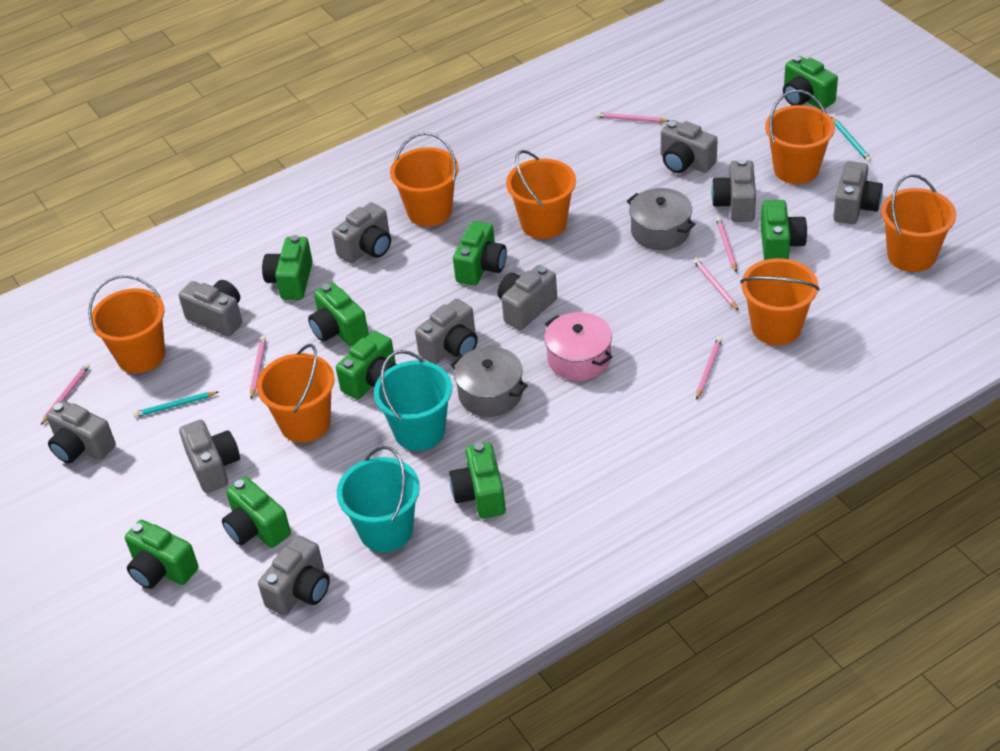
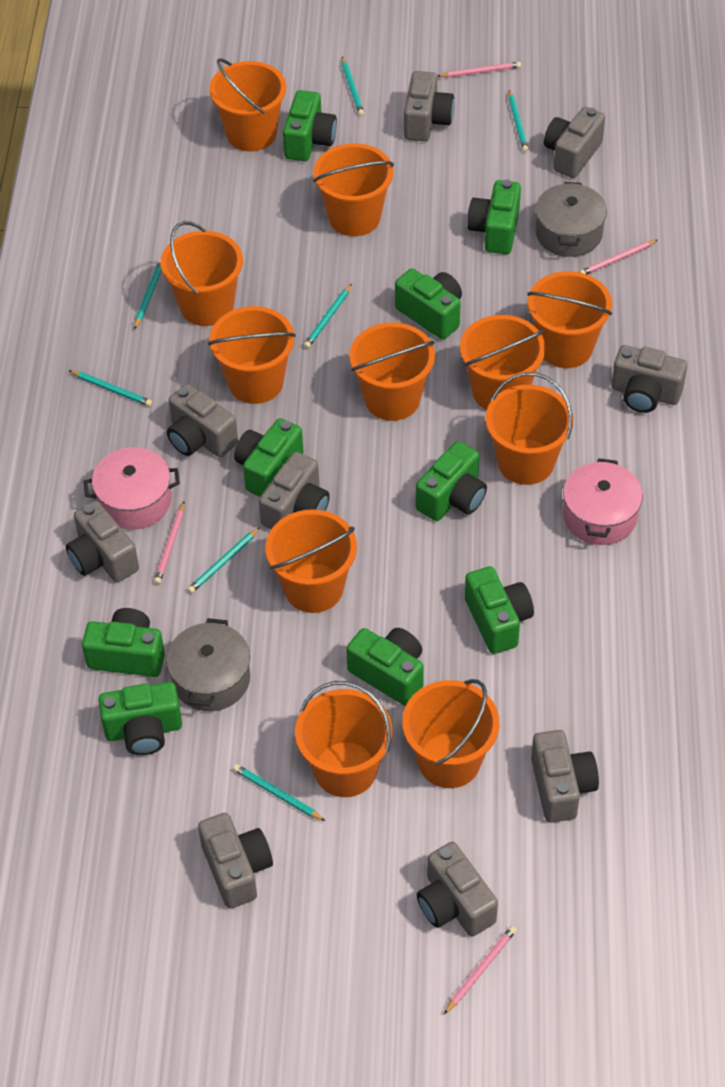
grey camera: 10 -> 9
orange bucket: 7 -> 11
pink pencil: 6 -> 4
pink pot: 1 -> 2
turquoise bucket: 2 -> 0
turquoise pencil: 2 -> 7

